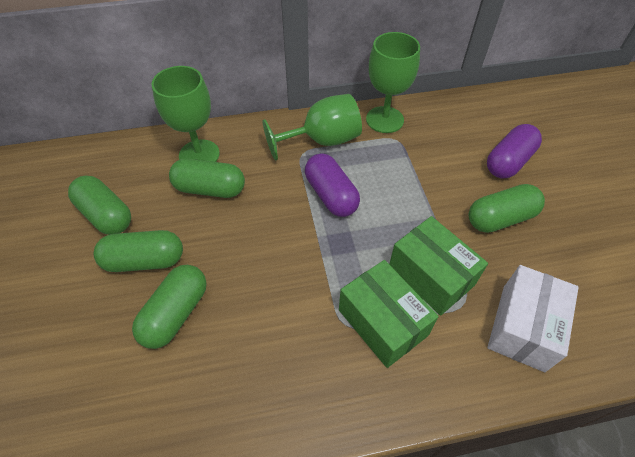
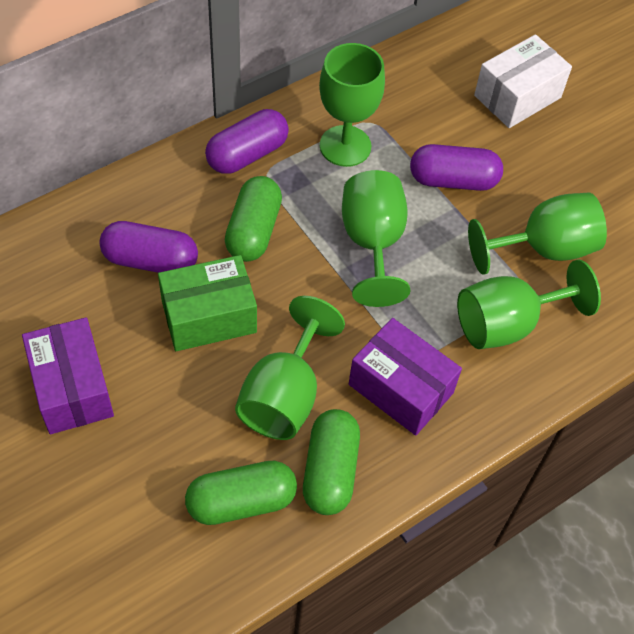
green box: 2 -> 1
green capsule: 5 -> 3
green goblet: 3 -> 5
purple box: 0 -> 2
purple capsule: 2 -> 3

